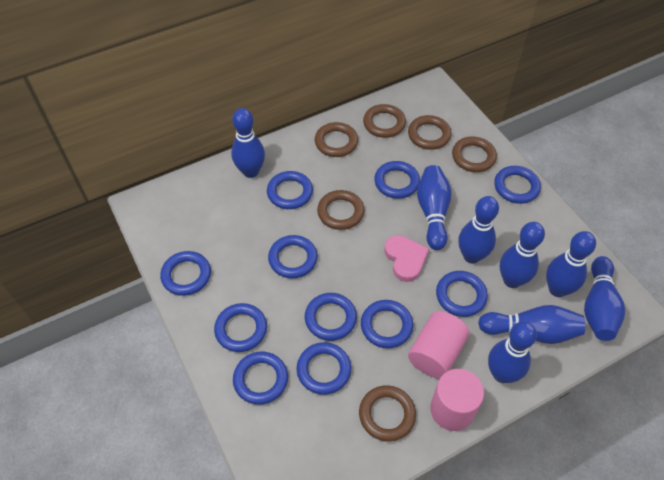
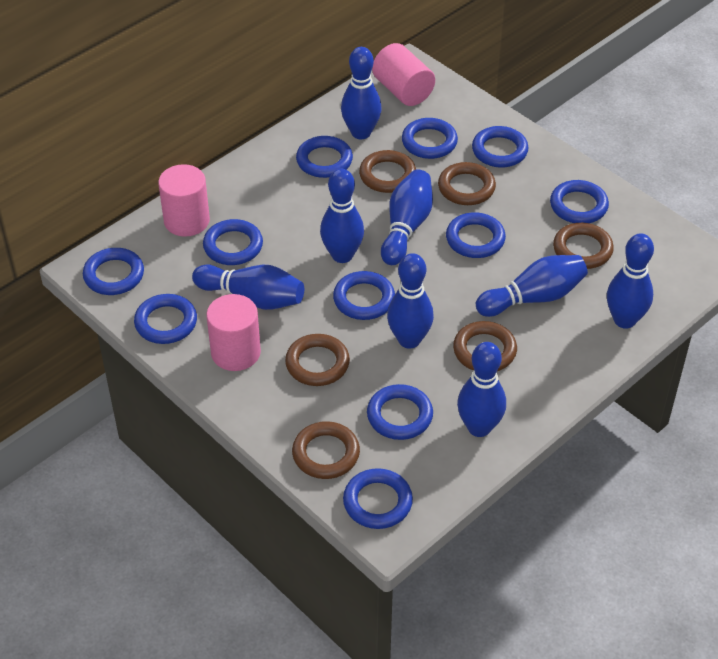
pink cylinder: 2 -> 3
pink heart: 1 -> 0

